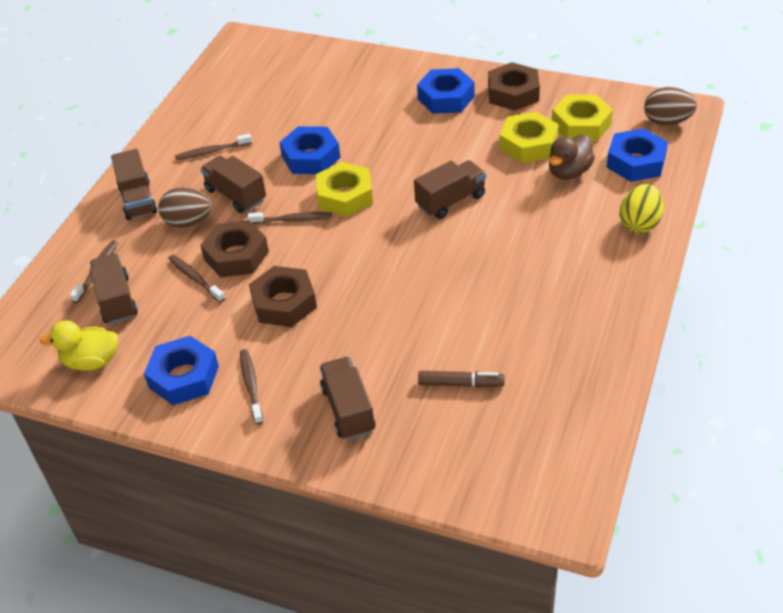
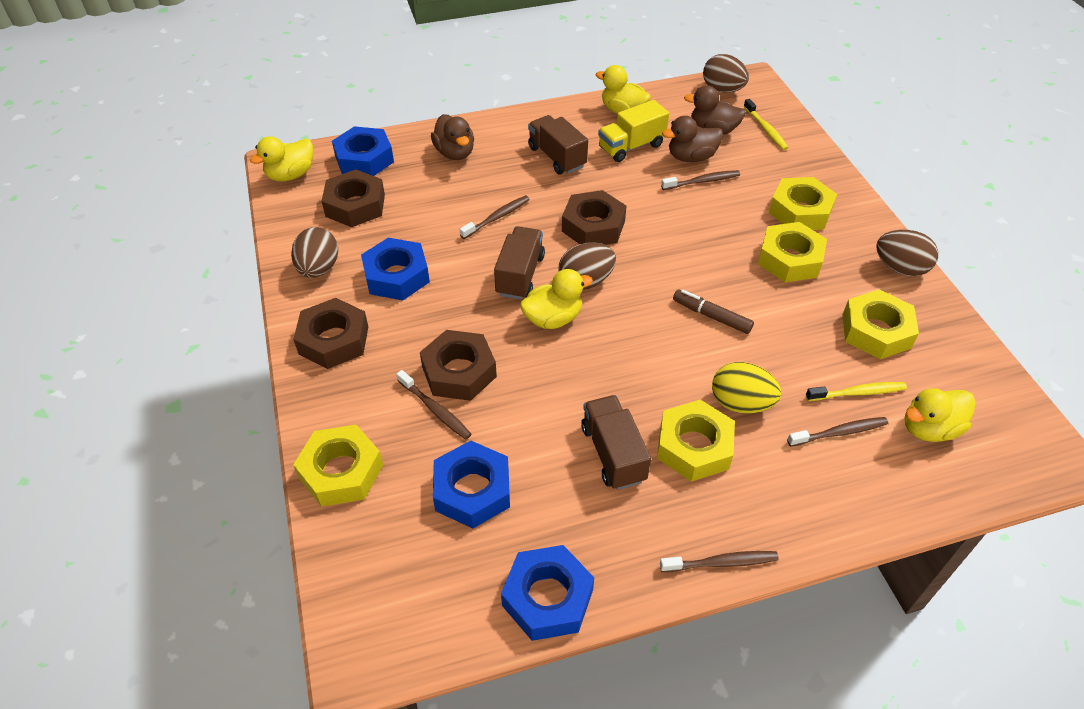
brown duck: 1 -> 3
brown egg: 2 -> 4
brown nut: 3 -> 4
brown truck: 5 -> 3
yellow duck: 1 -> 4
yellow nut: 3 -> 5
yellow toothbrush: 0 -> 2
yellow truck: 0 -> 1

